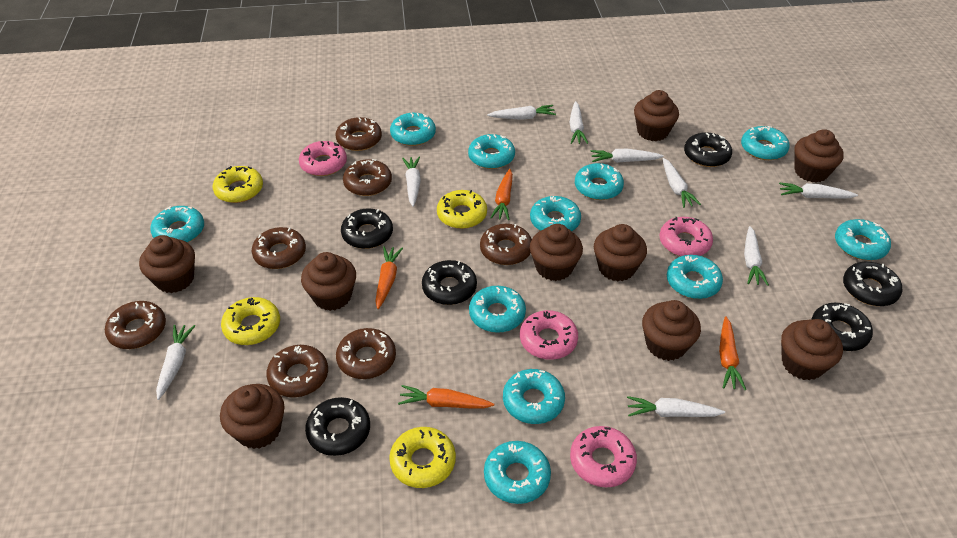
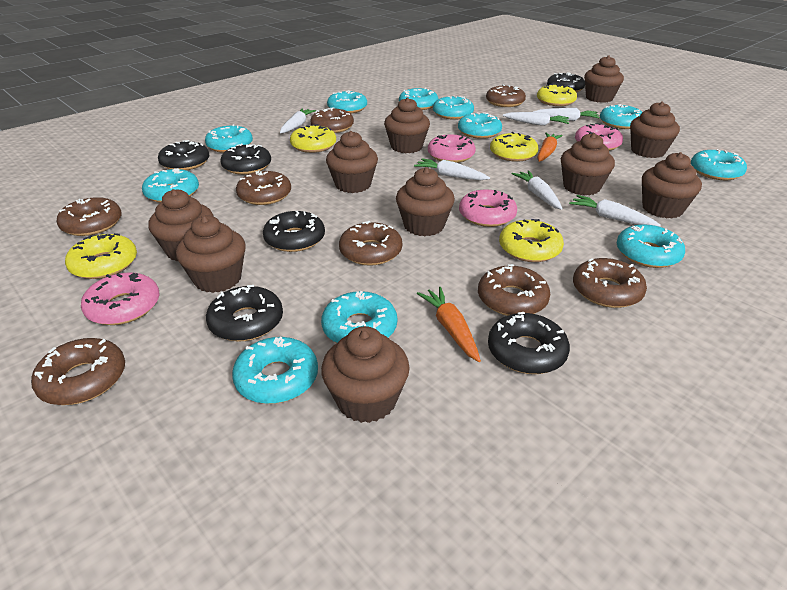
brown cupcake: 9 -> 10
brown donut: 7 -> 8
orange carrot: 4 -> 2
white carrot: 9 -> 6
yellow donut: 4 -> 5

